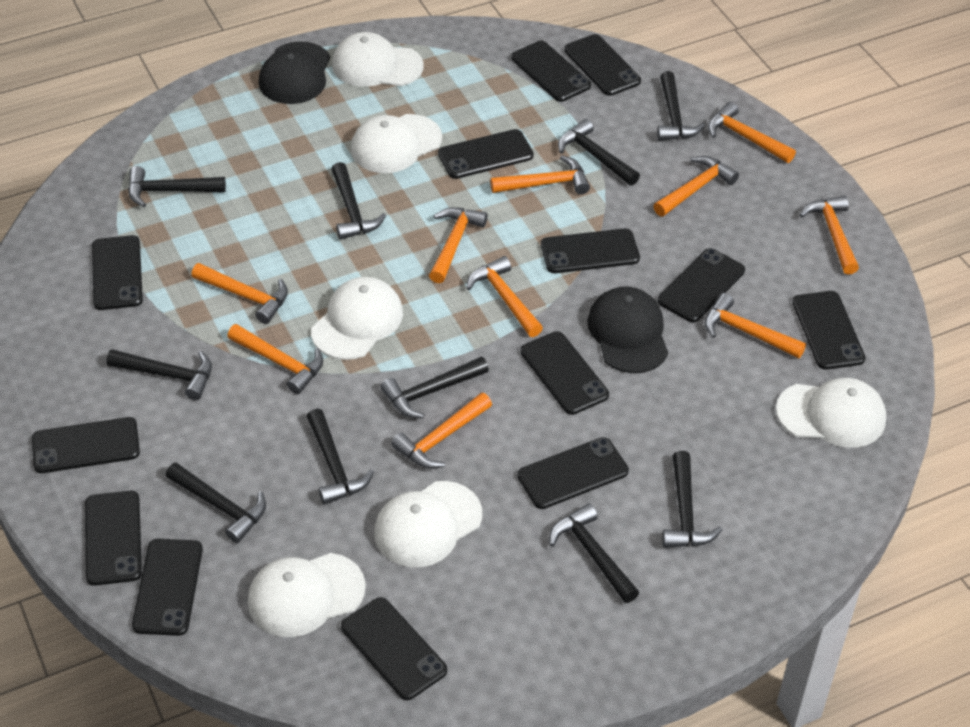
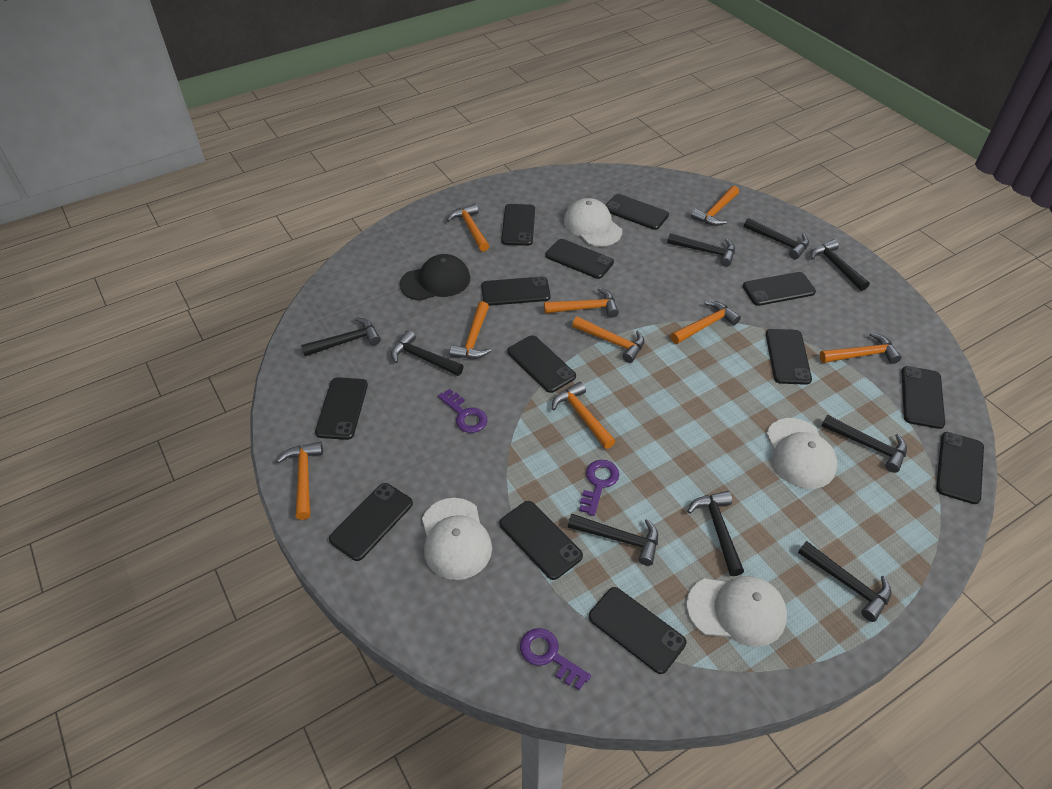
black cap: 2 -> 1
black hammer: 10 -> 9
orange hammer: 10 -> 9
purple key: 0 -> 3
white cap: 6 -> 4

